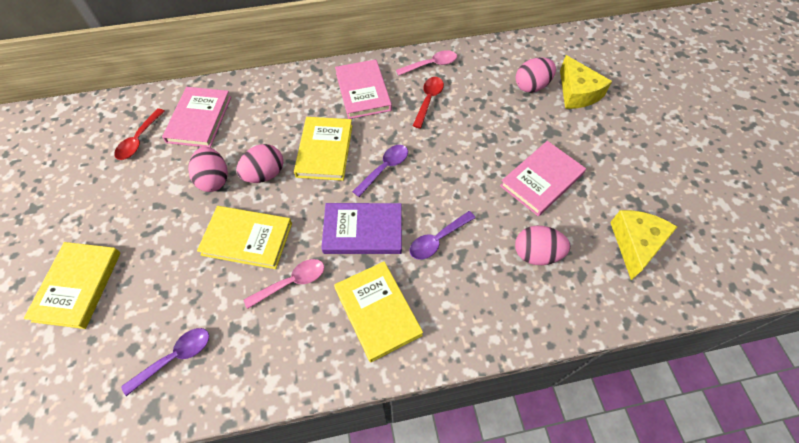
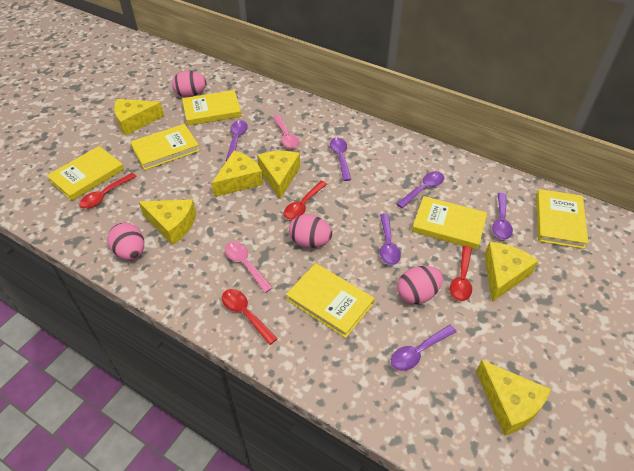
pink book: 3 -> 0
purple book: 1 -> 0
purple spoon: 3 -> 6
red spoon: 2 -> 4
yellow book: 4 -> 6
yellow cheese: 2 -> 6

